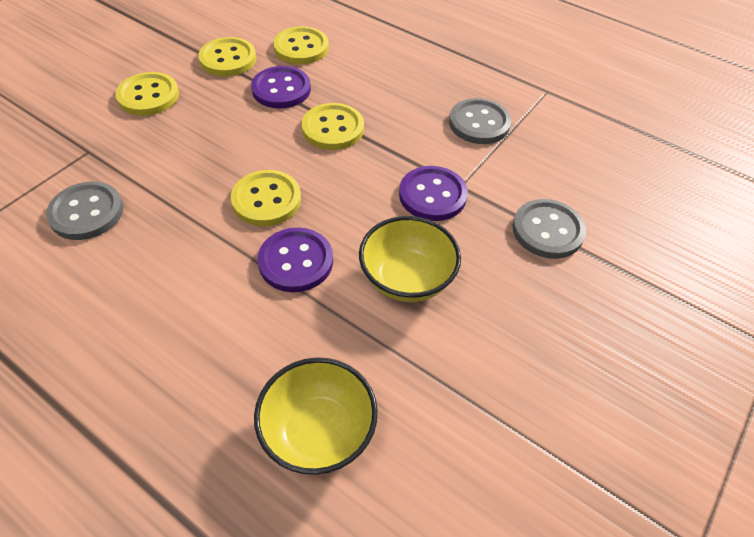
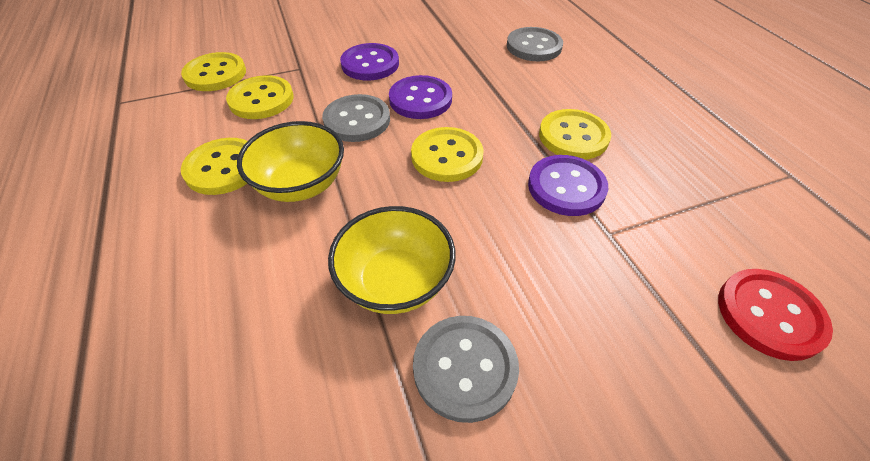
red button: 0 -> 1

